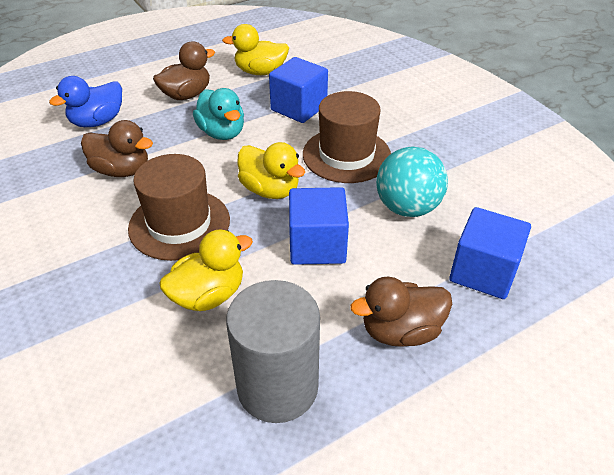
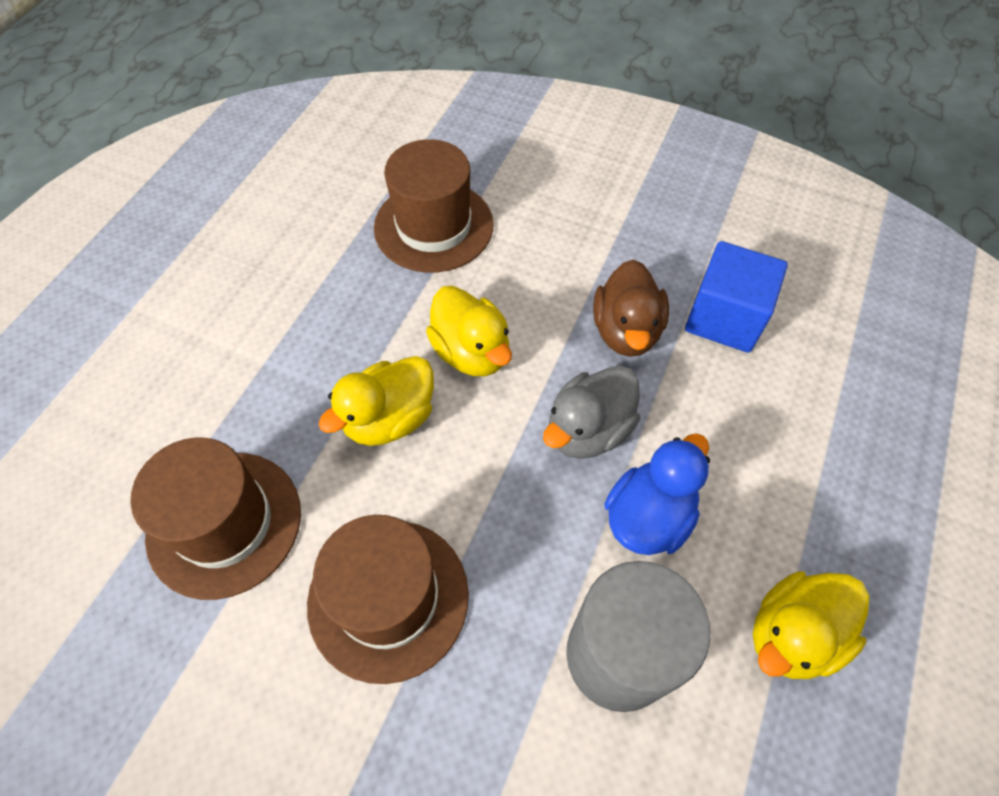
blue cube: 3 -> 1
brown duck: 3 -> 1
brown hat: 2 -> 3
grey duck: 0 -> 1
turquoise ball: 1 -> 0
turquoise duck: 1 -> 0

